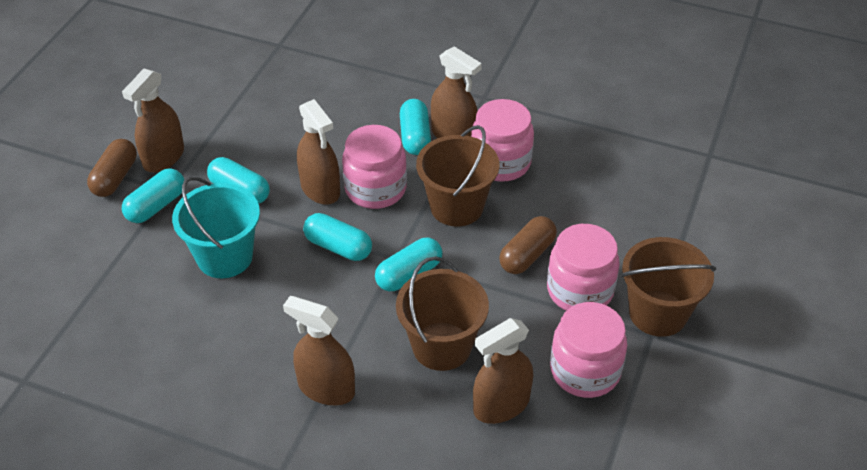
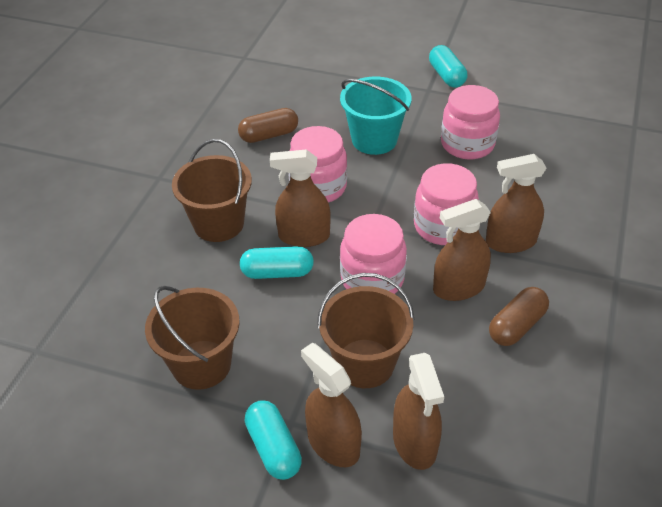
turquoise capsule: 5 -> 3

